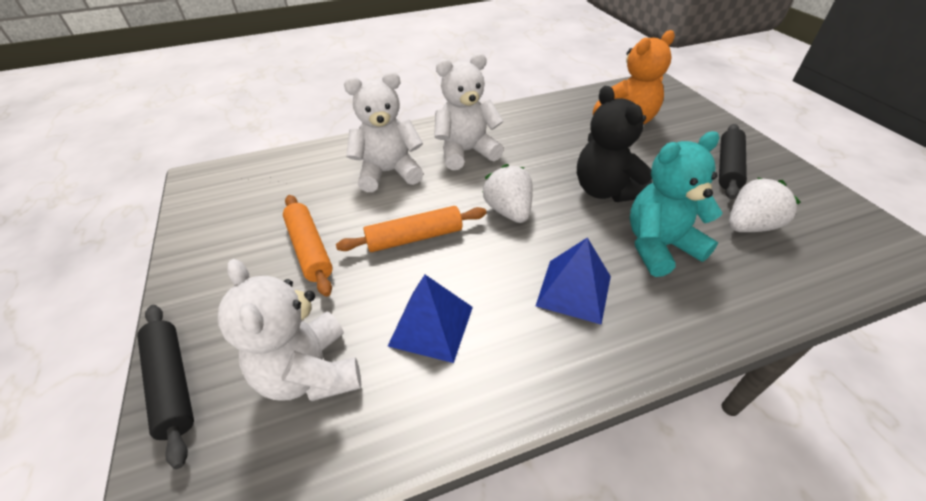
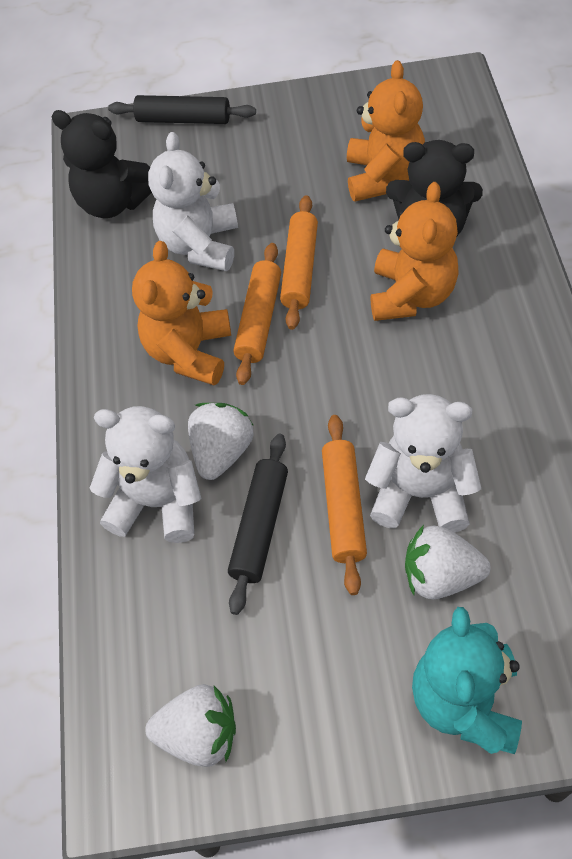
black teddy bear: 1 -> 2
blue pyramid: 2 -> 0
orange rolling pin: 2 -> 3
orange teddy bear: 1 -> 3
white strawberry: 2 -> 3

